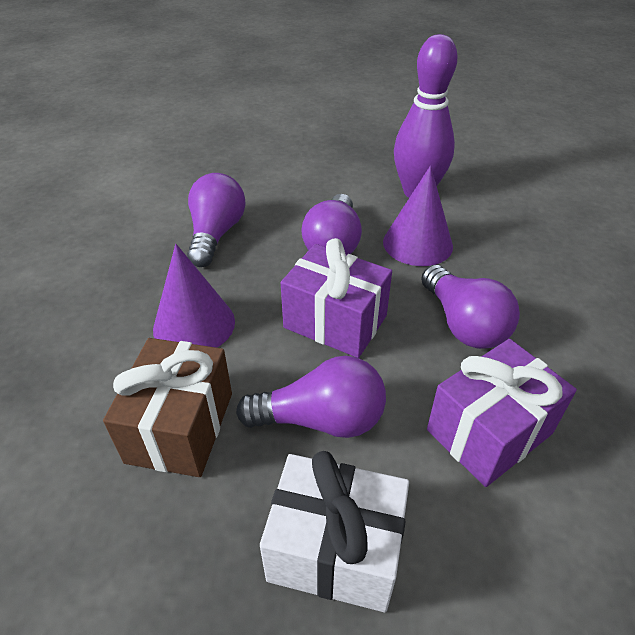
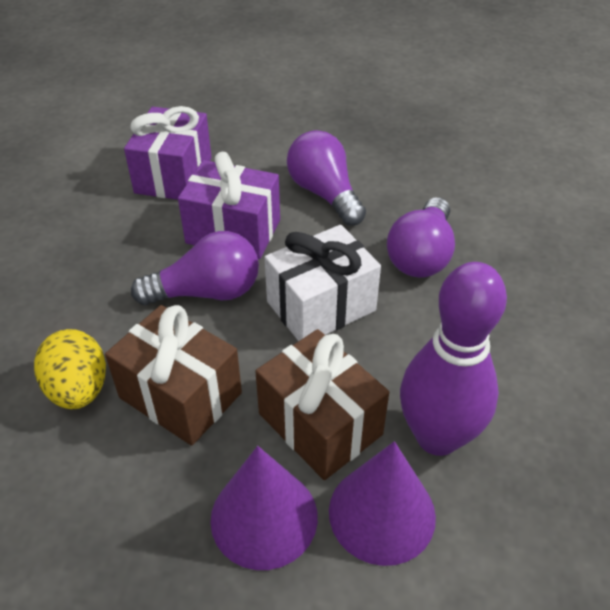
brown gift: 1 -> 2
purple light bulb: 4 -> 3
yellow egg: 0 -> 1

